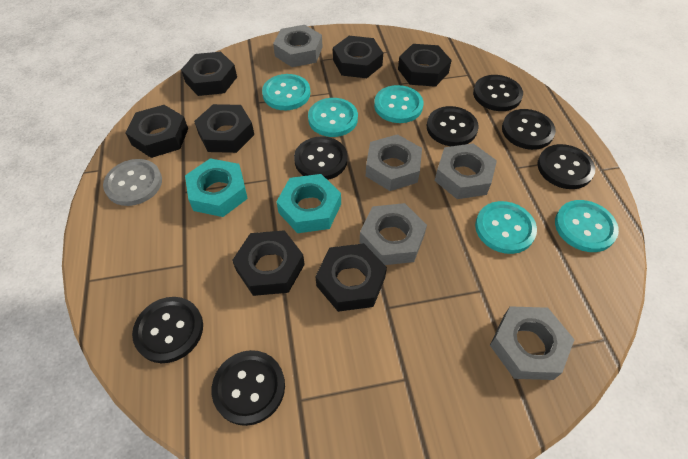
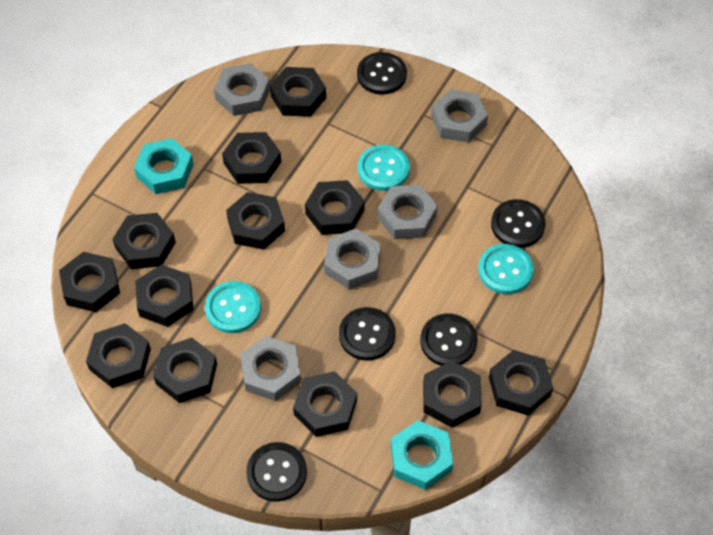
black button: 7 -> 5
black nut: 7 -> 12
grey button: 1 -> 0
turquoise button: 5 -> 3

